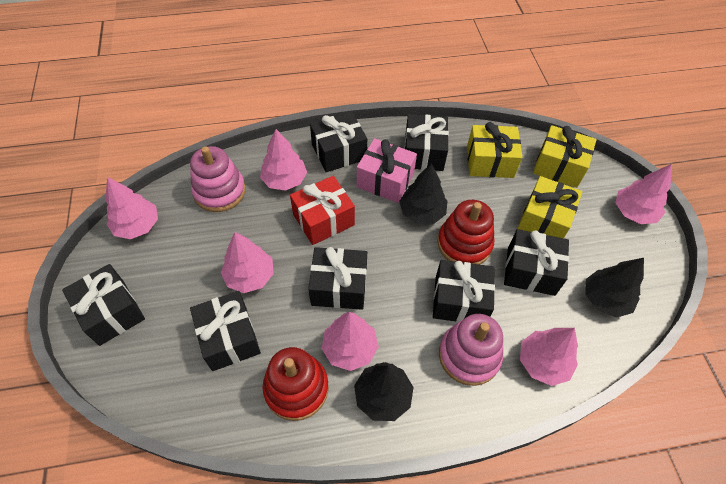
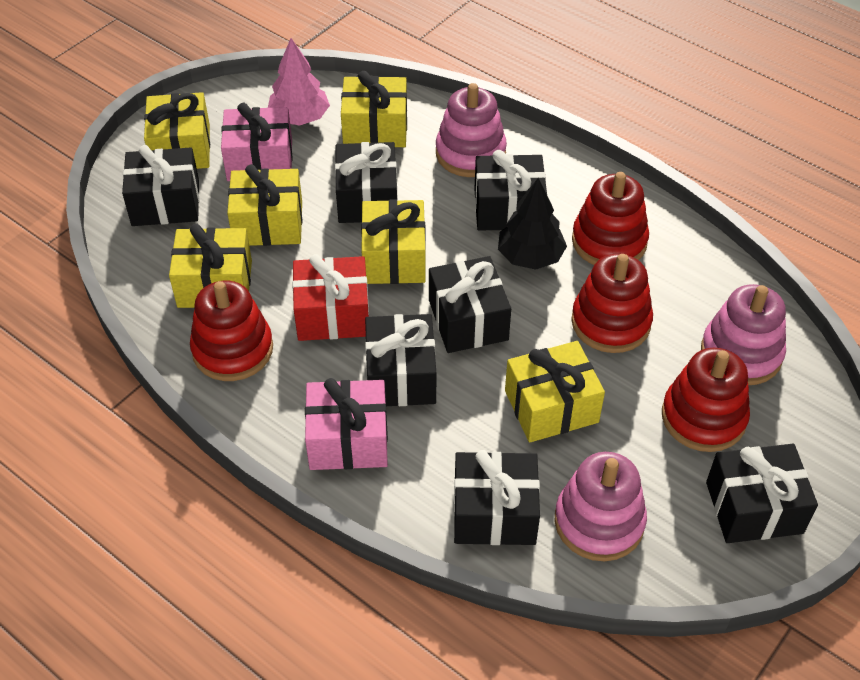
black tree: 3 -> 1
pink gift: 1 -> 2
pink stacking toy: 2 -> 3
pink tree: 6 -> 1
red stacking toy: 2 -> 4
yellow gift: 3 -> 6

